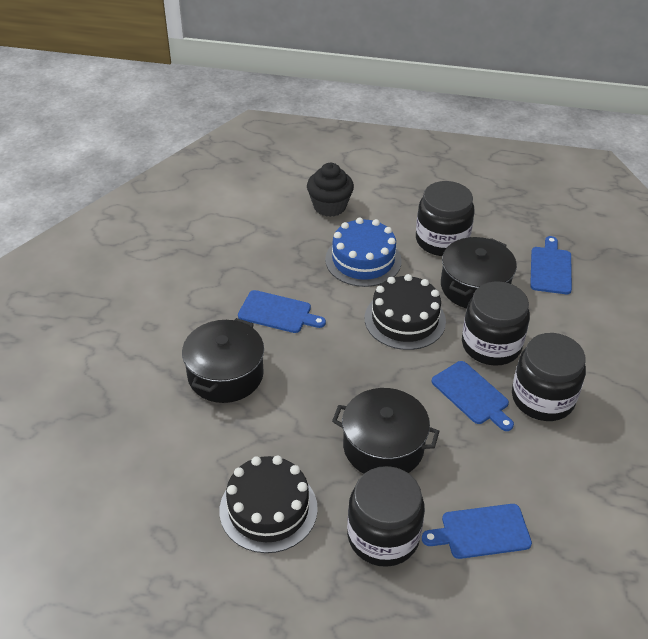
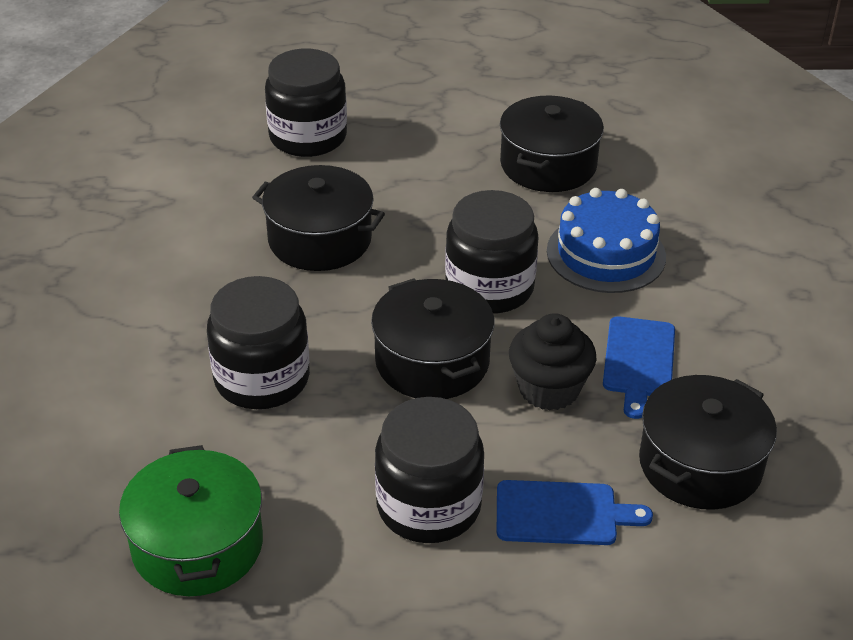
black cake: 2 -> 0
black pot: 3 -> 4
blue cutting board: 4 -> 2
green pot: 0 -> 1

